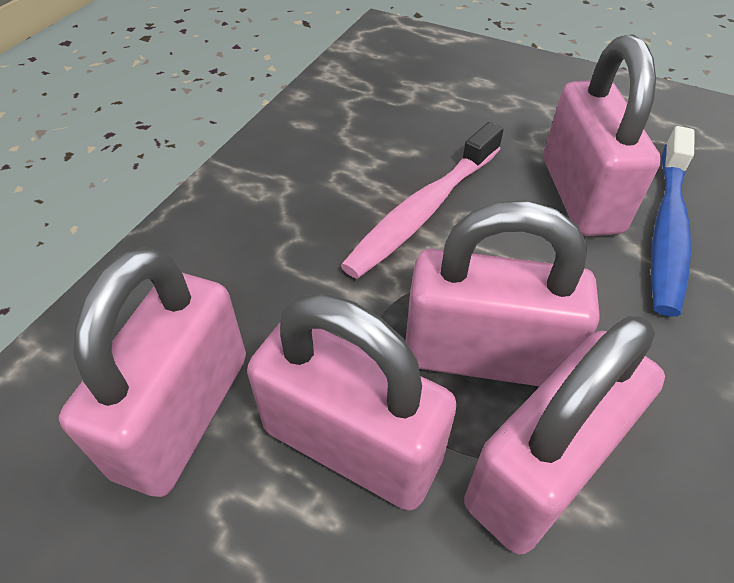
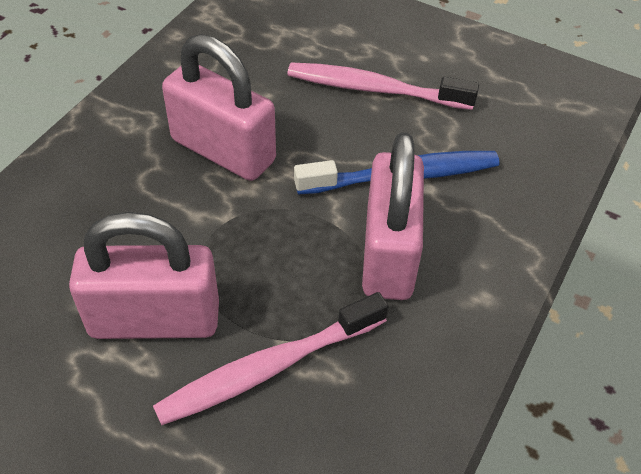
pink padlock: 5 -> 3
pink toothbrush: 1 -> 2

